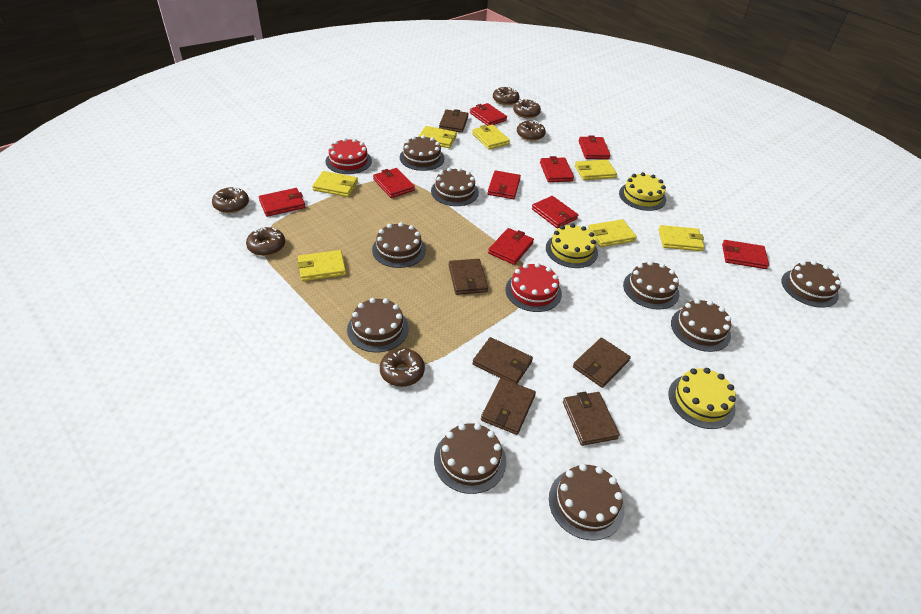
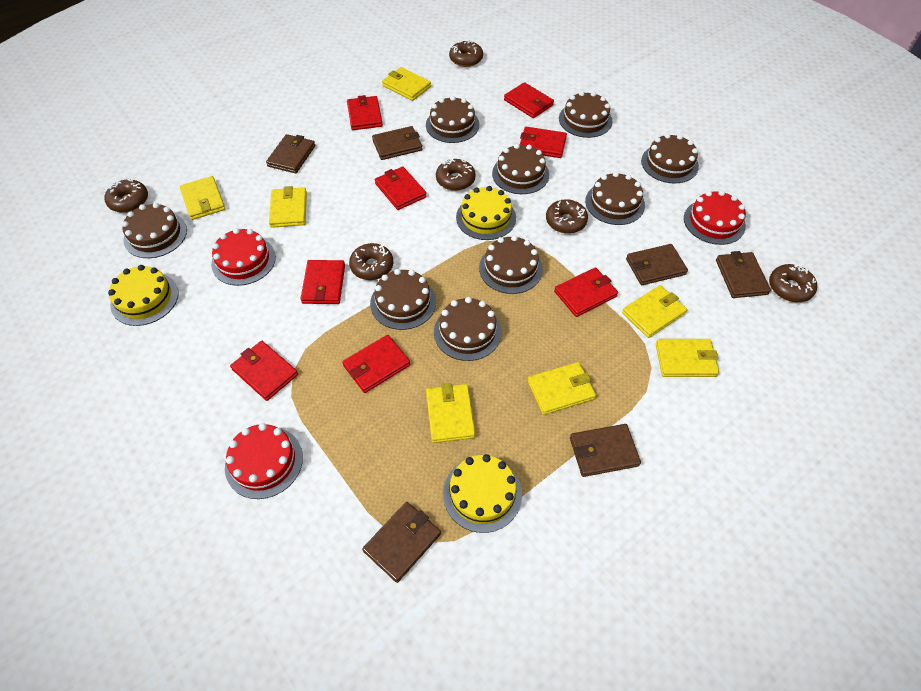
red cake: 2 -> 3
red wallet: 9 -> 8

